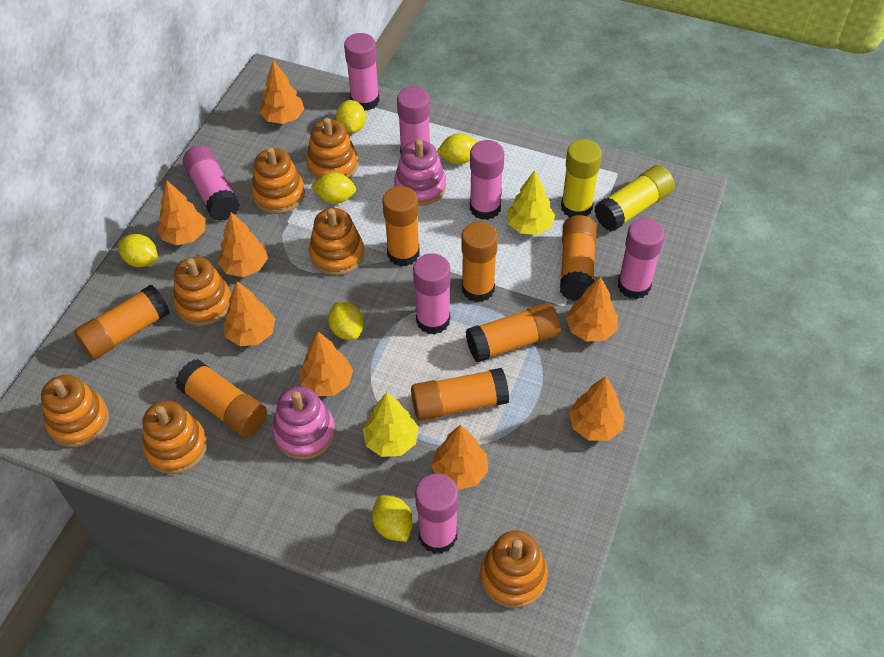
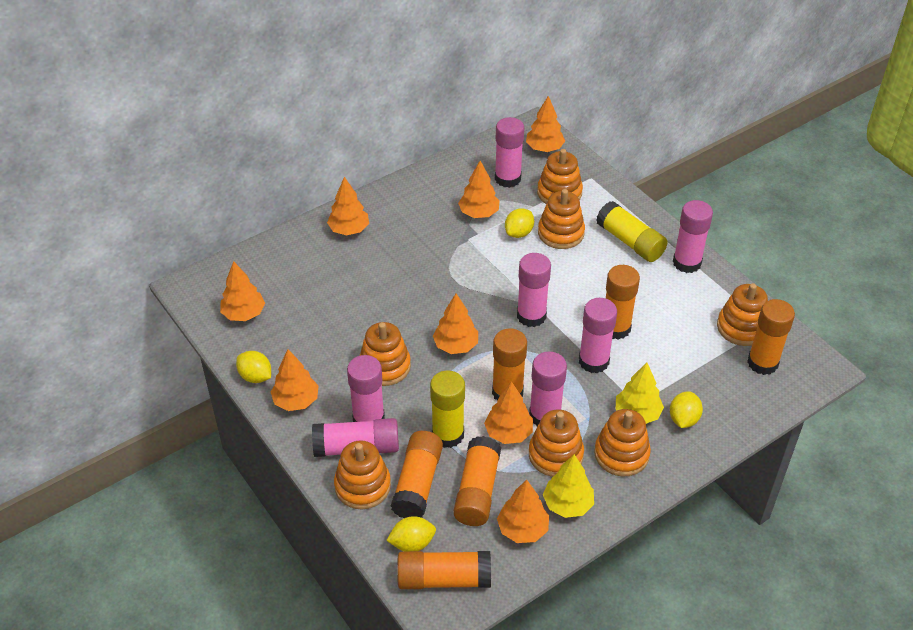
orange glue stick: 7 -> 6
pink stacking toy: 2 -> 0
yellow lemon: 6 -> 4

